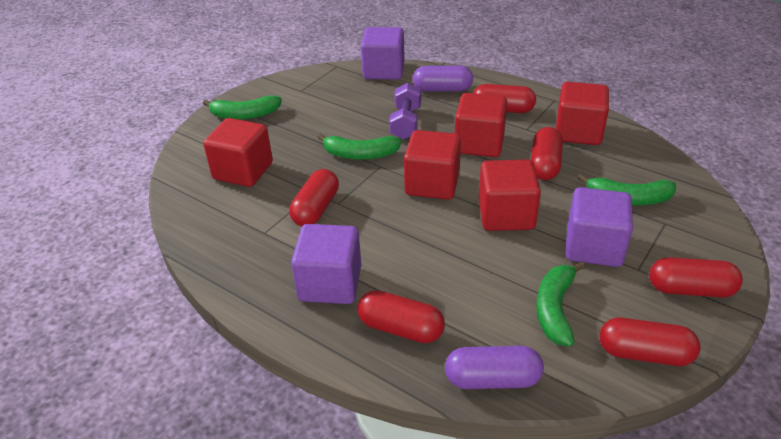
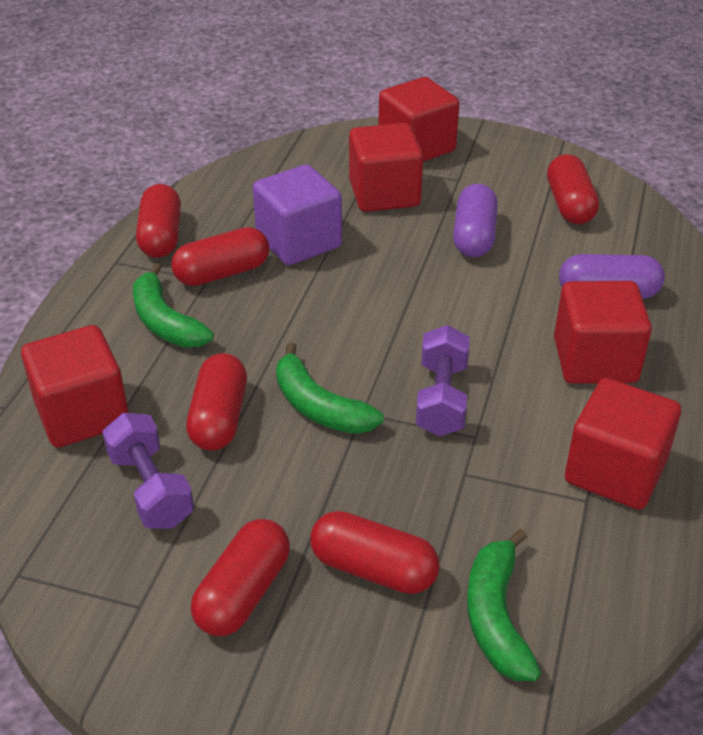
green banana: 4 -> 3
purple cube: 3 -> 1
purple dumbbell: 1 -> 2

